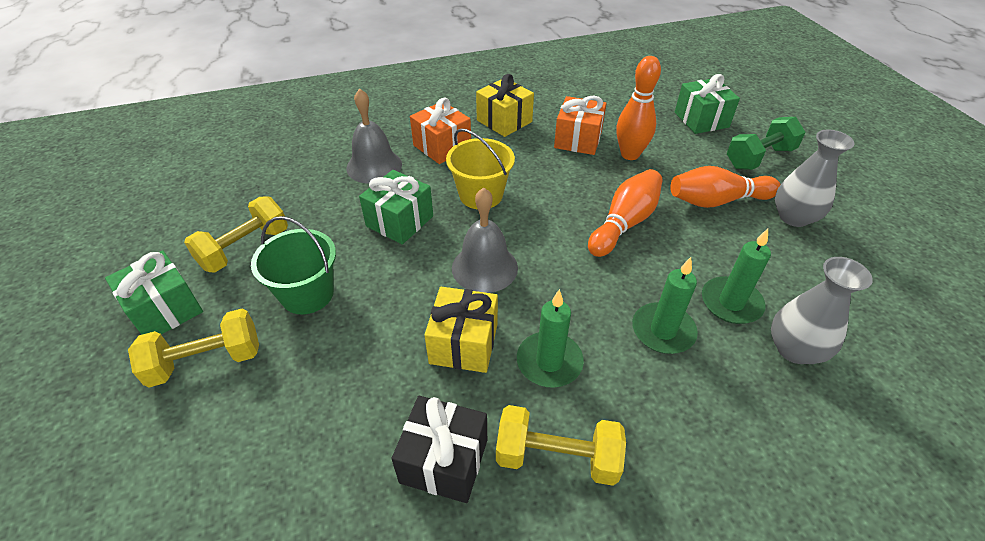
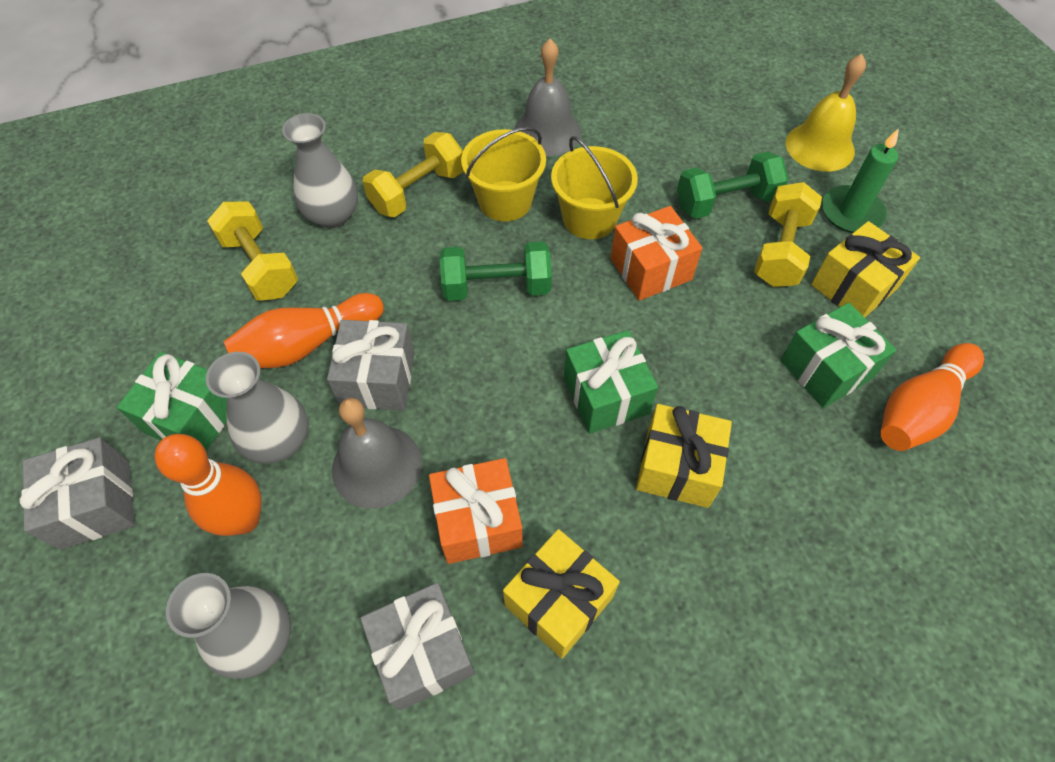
black gift: 1 -> 0
green bucket: 1 -> 0
green candle: 3 -> 1
green dumbbell: 1 -> 2
grey gift: 0 -> 3
grey vase: 2 -> 3
yellow bell: 0 -> 1
yellow bucket: 1 -> 2
yellow gift: 2 -> 3

